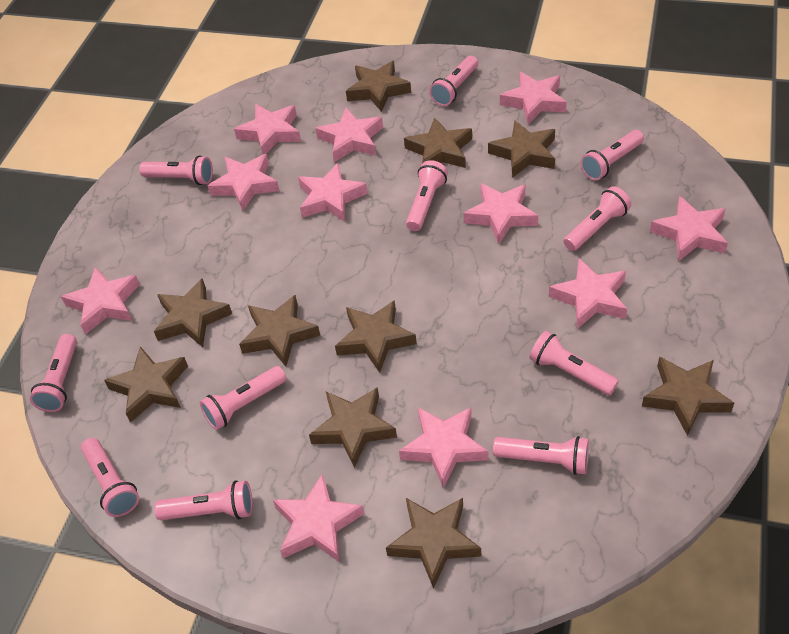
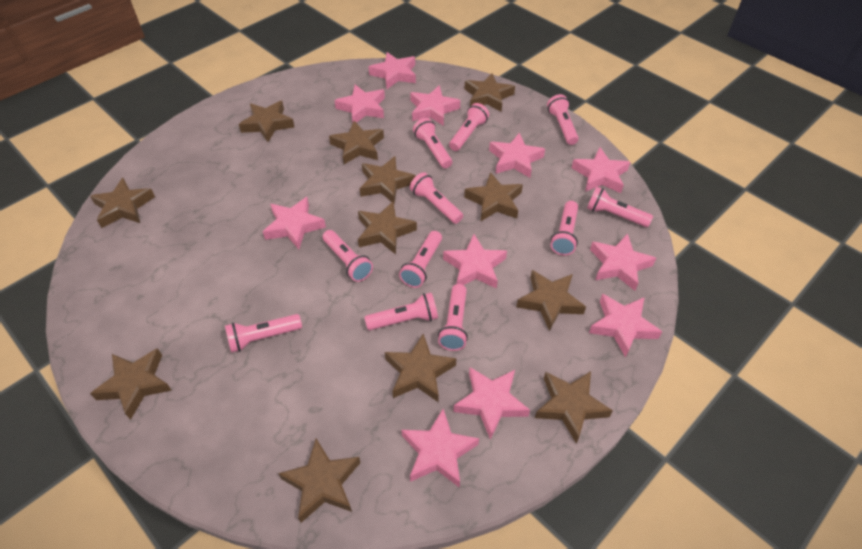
brown star: 10 -> 12

